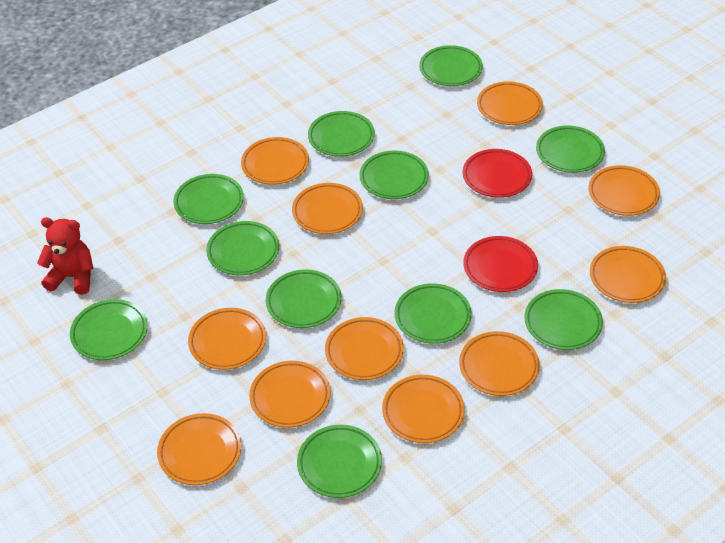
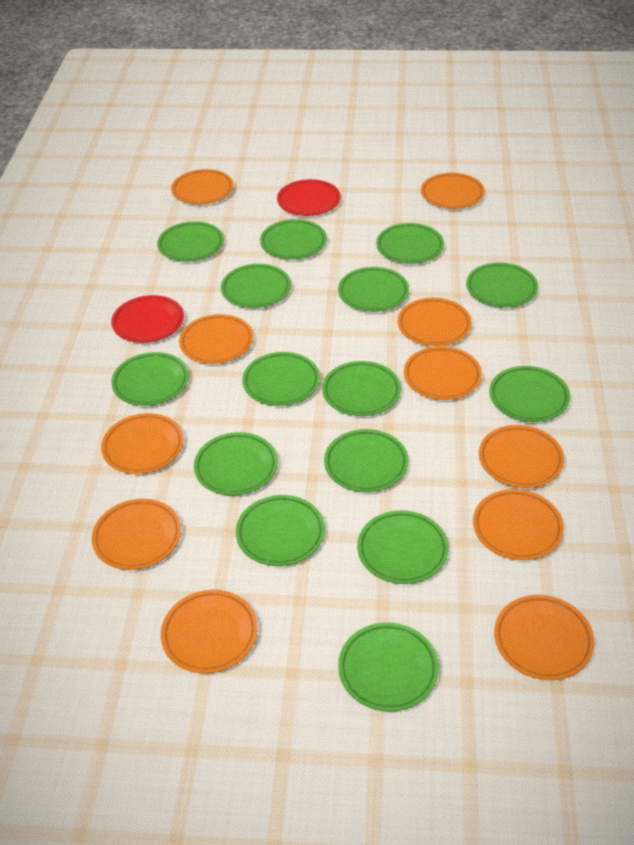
green plate: 11 -> 15
red teddy bear: 1 -> 0

